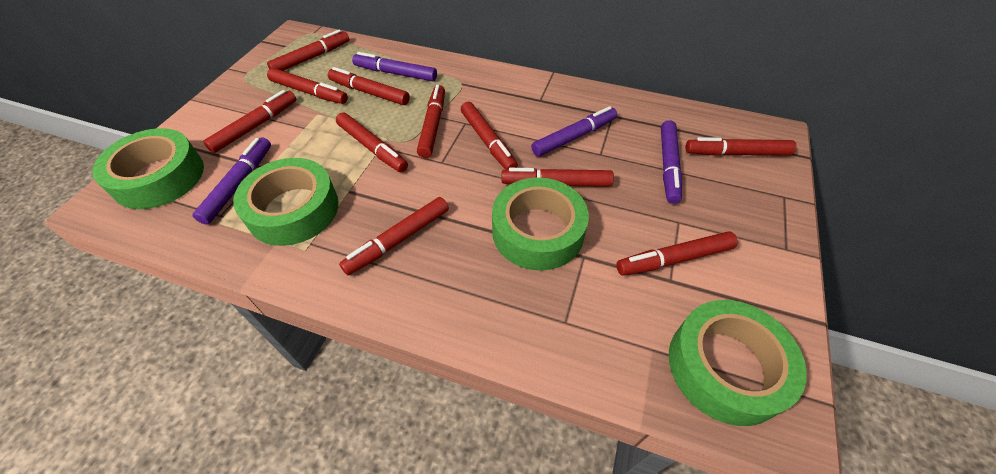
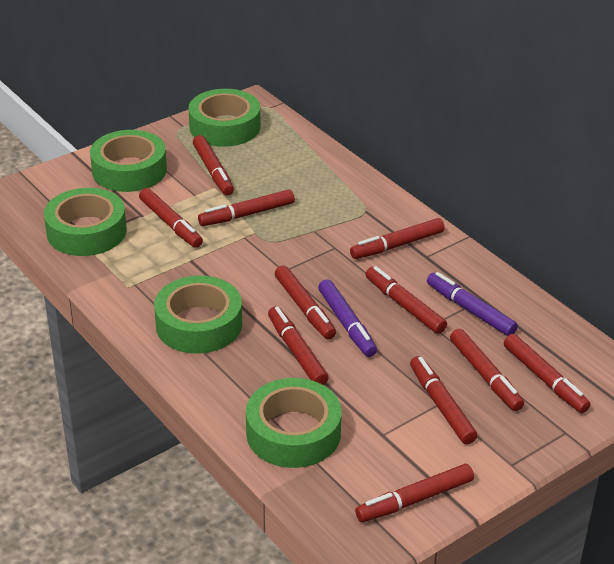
green tape: 4 -> 5
purple marker: 4 -> 2

